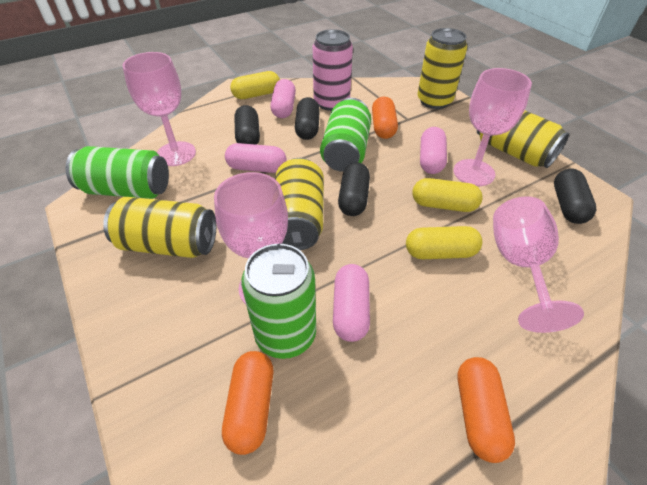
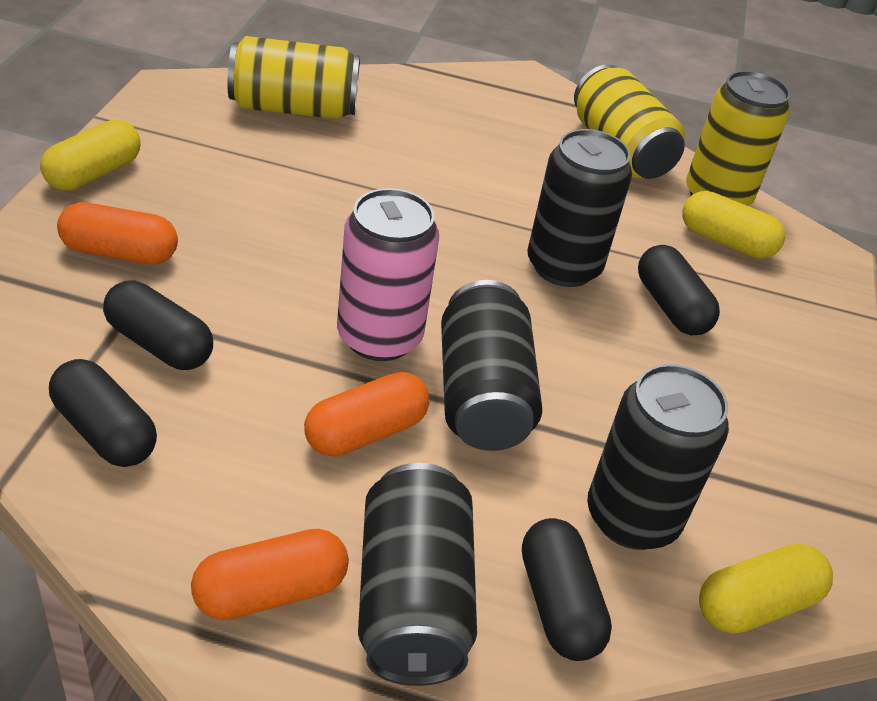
black can: 0 -> 4
green can: 3 -> 0
pink capsule: 4 -> 0
pink goblet: 4 -> 0
yellow can: 4 -> 3

